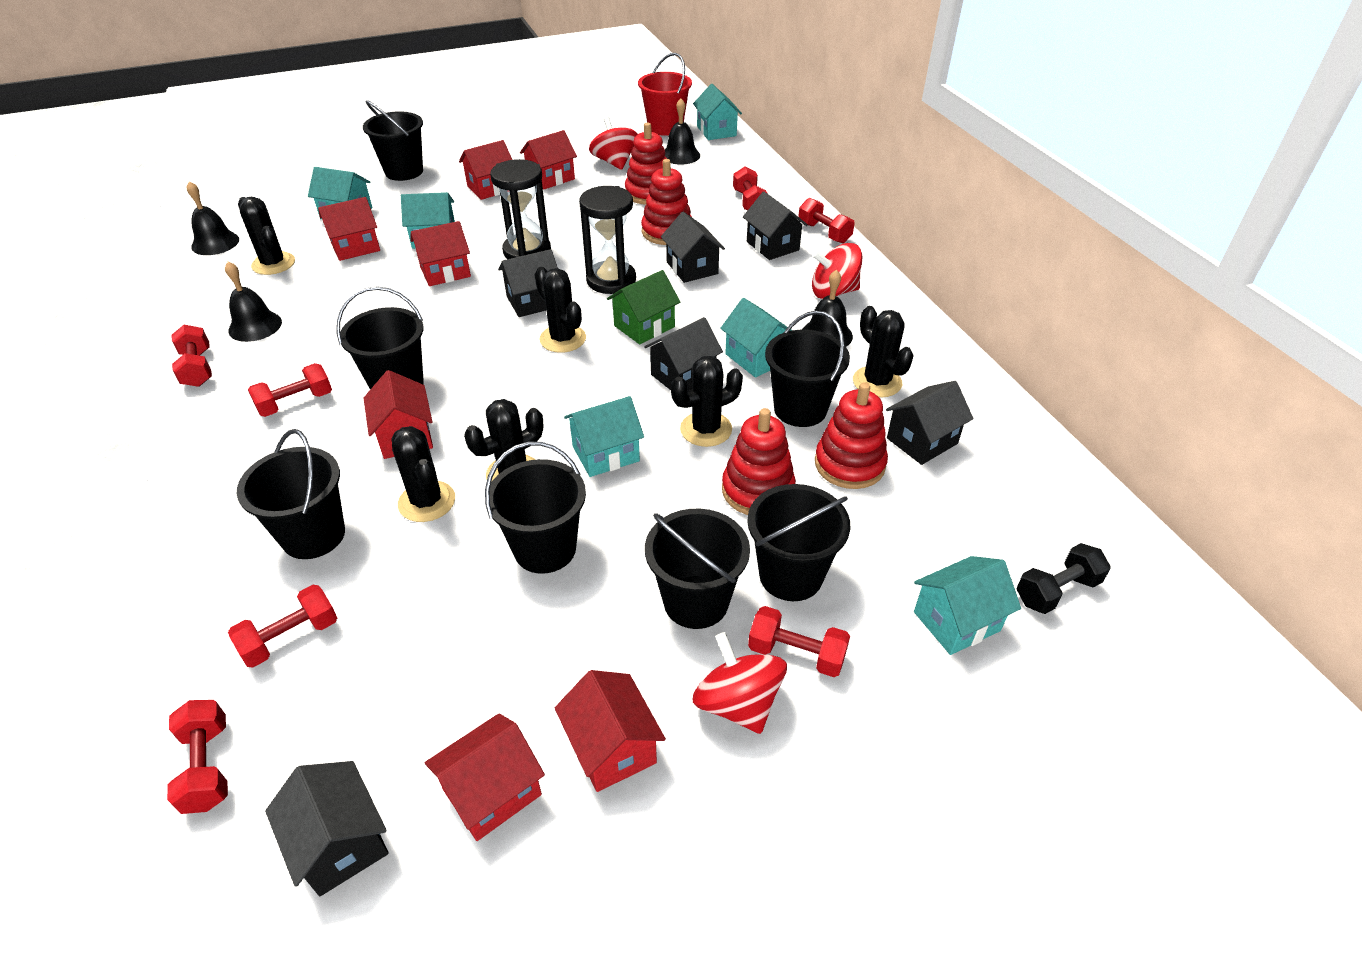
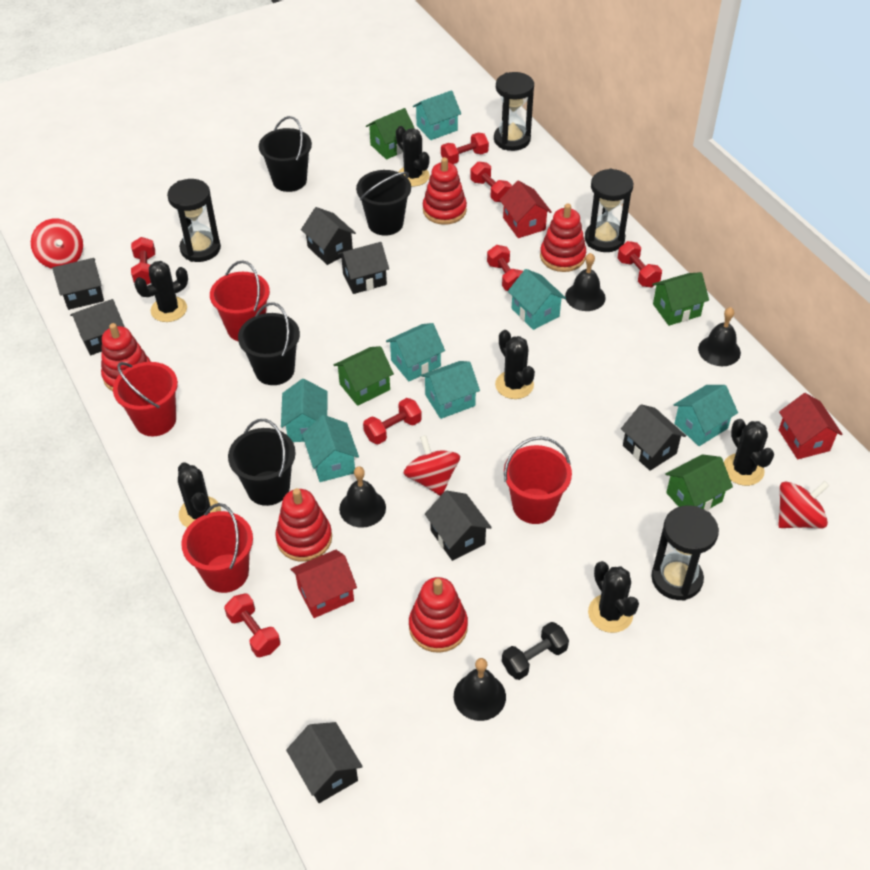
black bucket: 7 -> 4
black hourglass: 2 -> 4
black house: 6 -> 7
green house: 1 -> 4
red bucket: 1 -> 4
red house: 7 -> 3
red stacking toy: 4 -> 5
turquoise house: 6 -> 7

